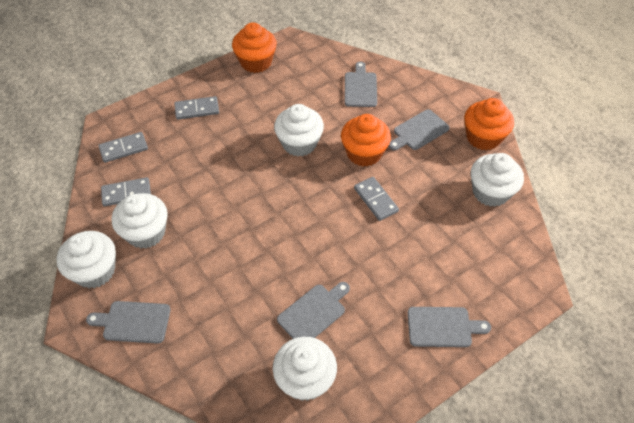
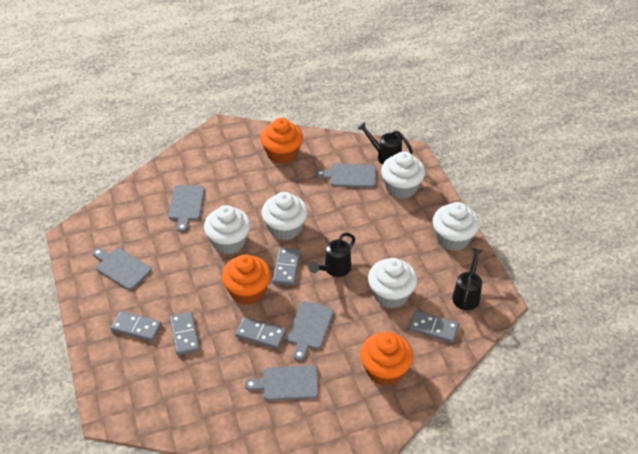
black watering can: 0 -> 3
grey domino: 4 -> 5

